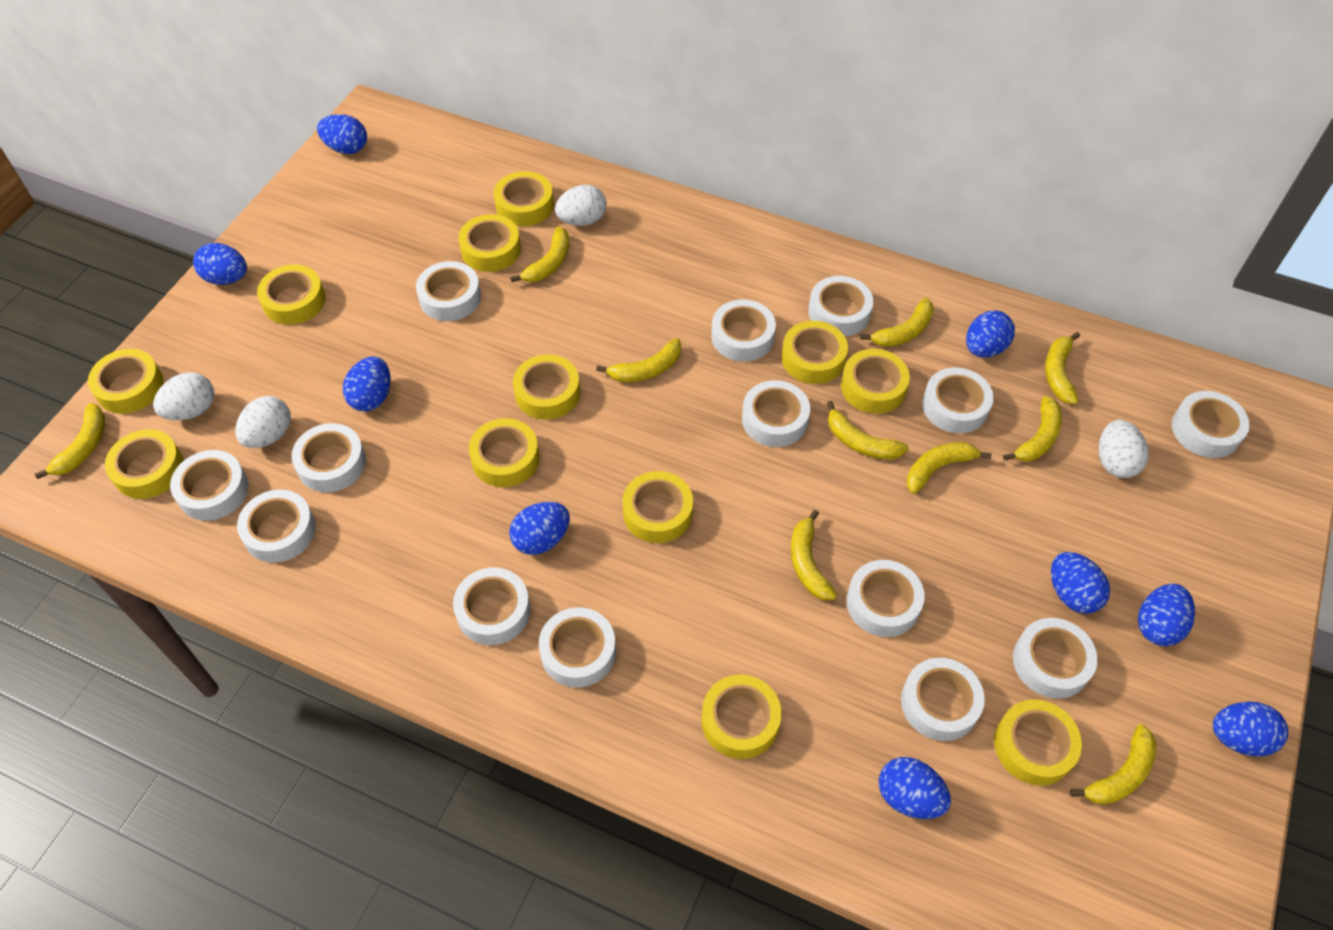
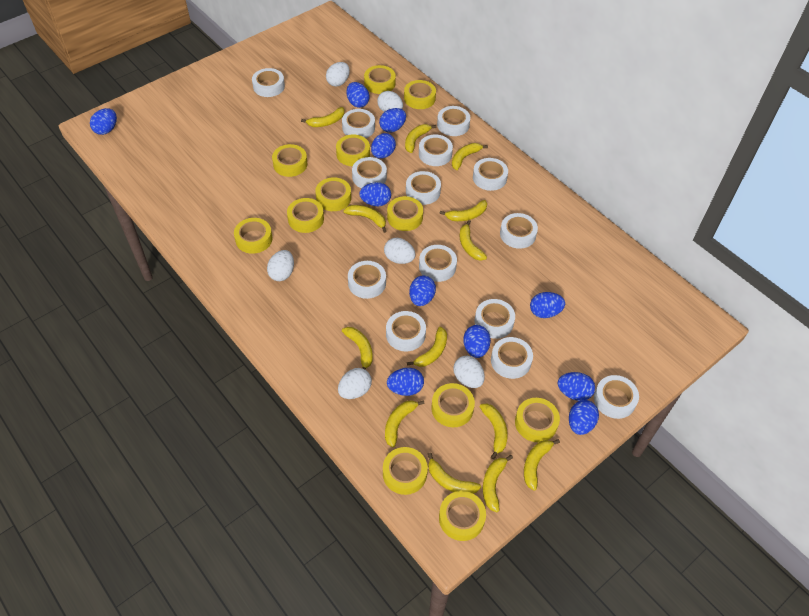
blue egg: 9 -> 11
white egg: 4 -> 6
yellow banana: 10 -> 13

